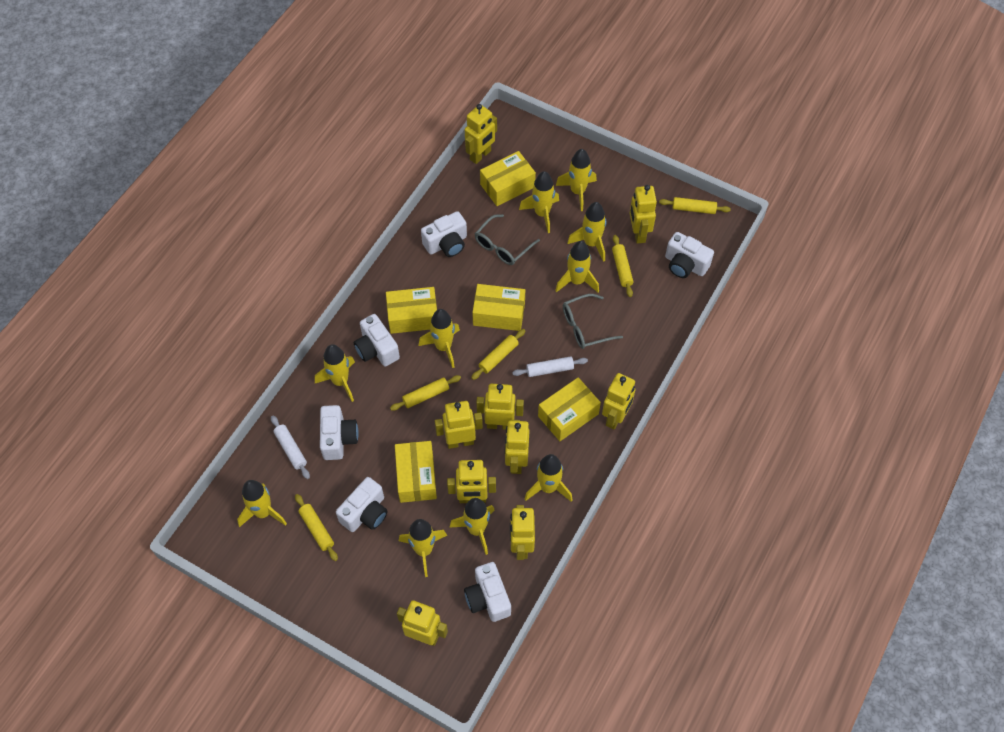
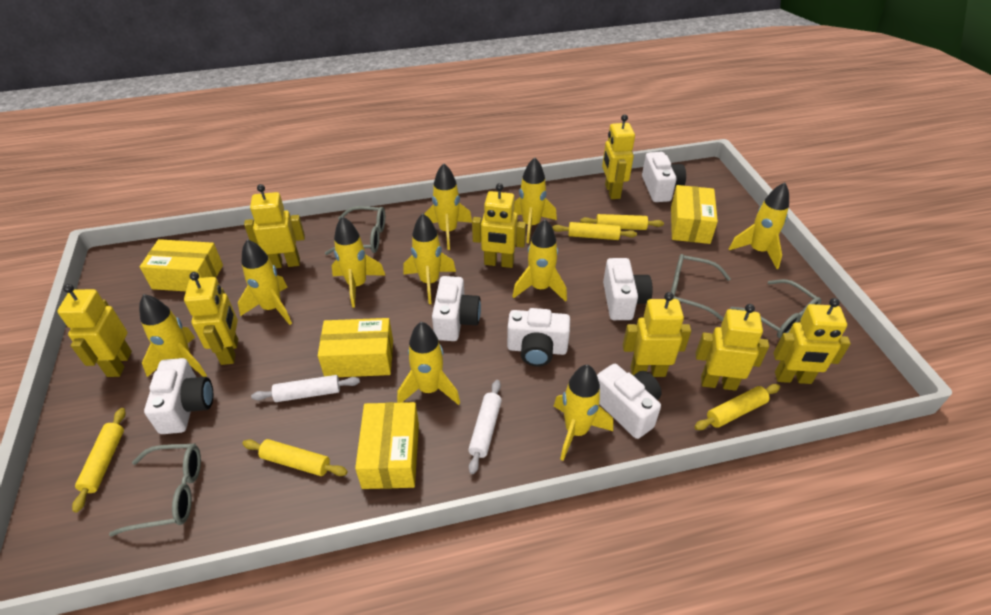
grey glasses: 2 -> 4
yellow box: 5 -> 4
yellow robot: 9 -> 8

